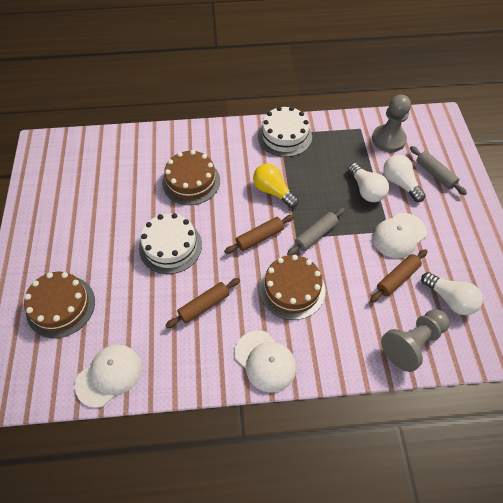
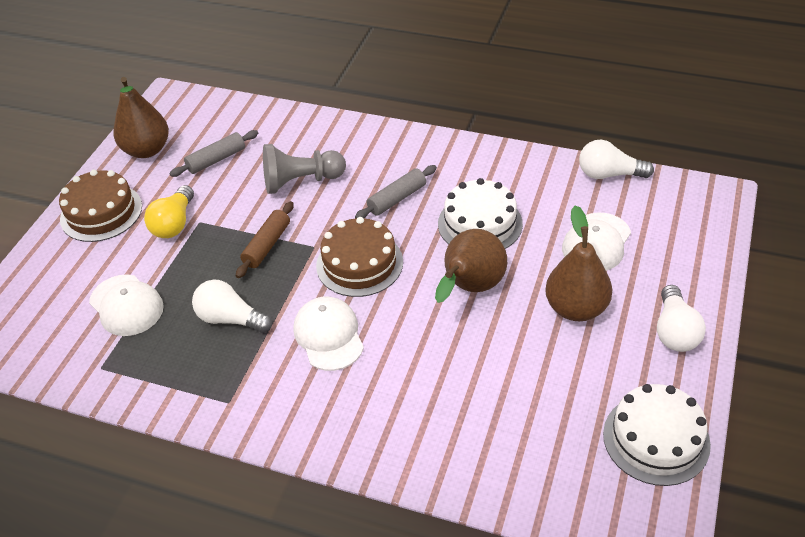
brown cake: 3 -> 2
brown pear: 0 -> 3
brown rolling pin: 3 -> 1
grey pawn: 2 -> 1

